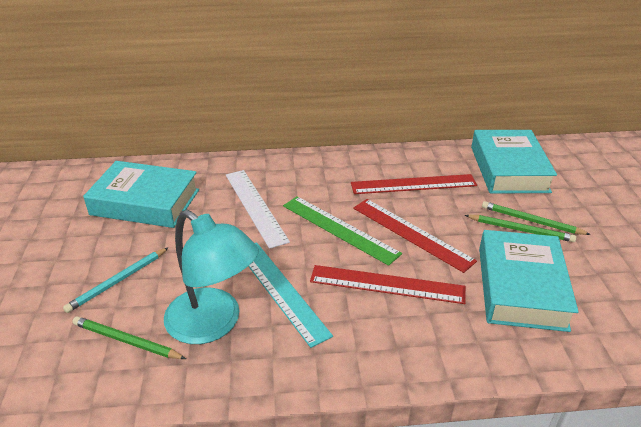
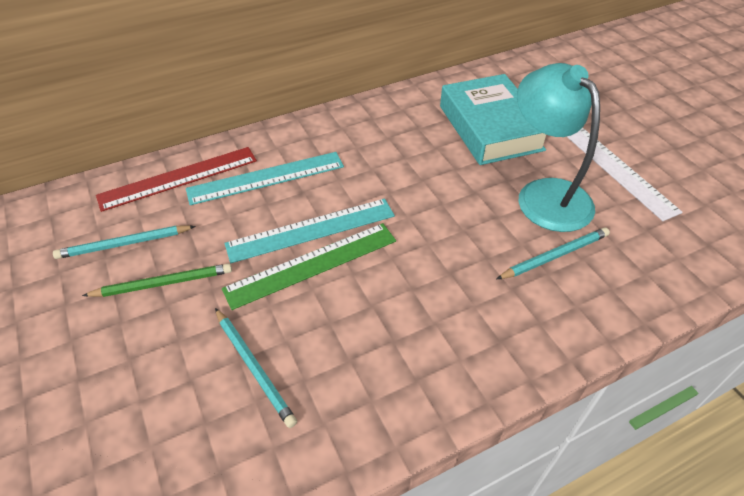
green pencil: 3 -> 1
red ruler: 3 -> 1
turquoise book: 3 -> 1
turquoise pencil: 1 -> 3
turquoise ruler: 1 -> 2

